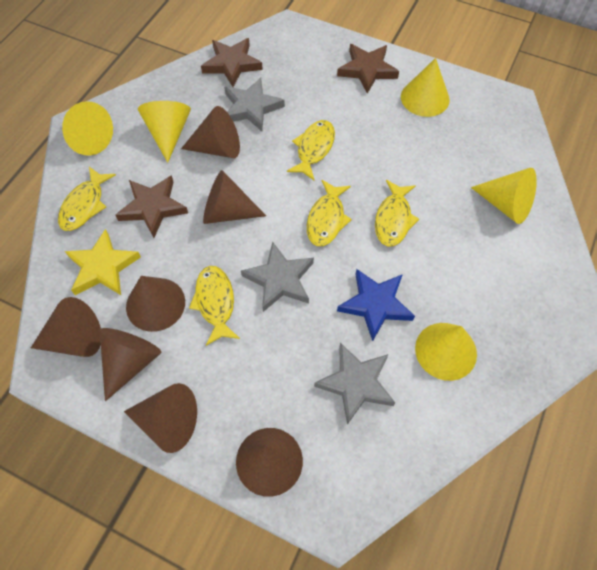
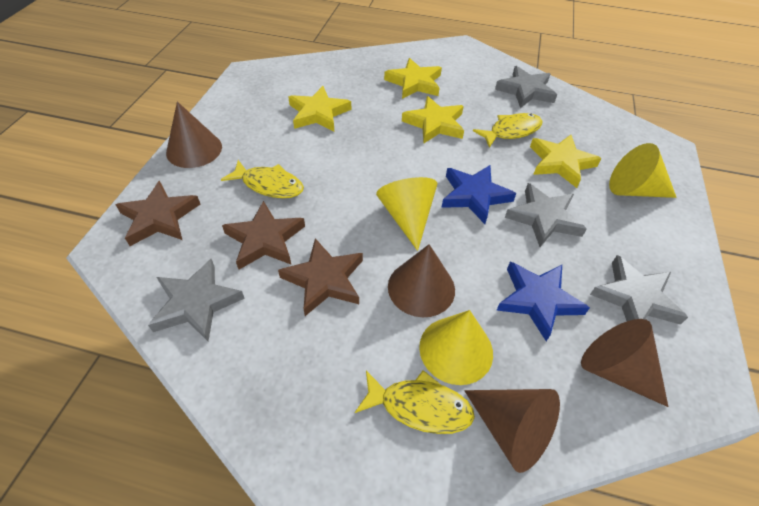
blue star: 1 -> 2
brown cone: 7 -> 4
grey star: 3 -> 4
yellow cone: 5 -> 3
yellow fish: 5 -> 3
yellow star: 1 -> 4

